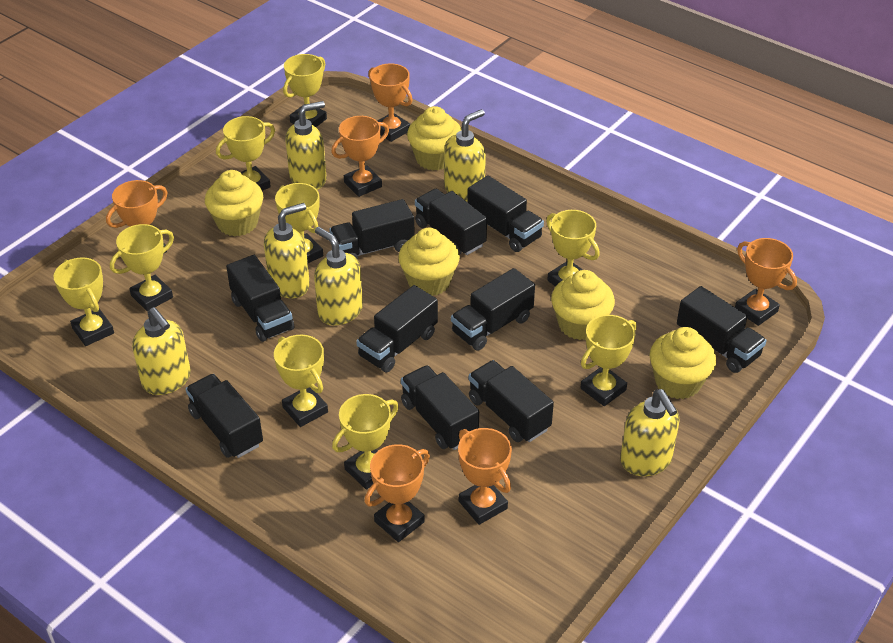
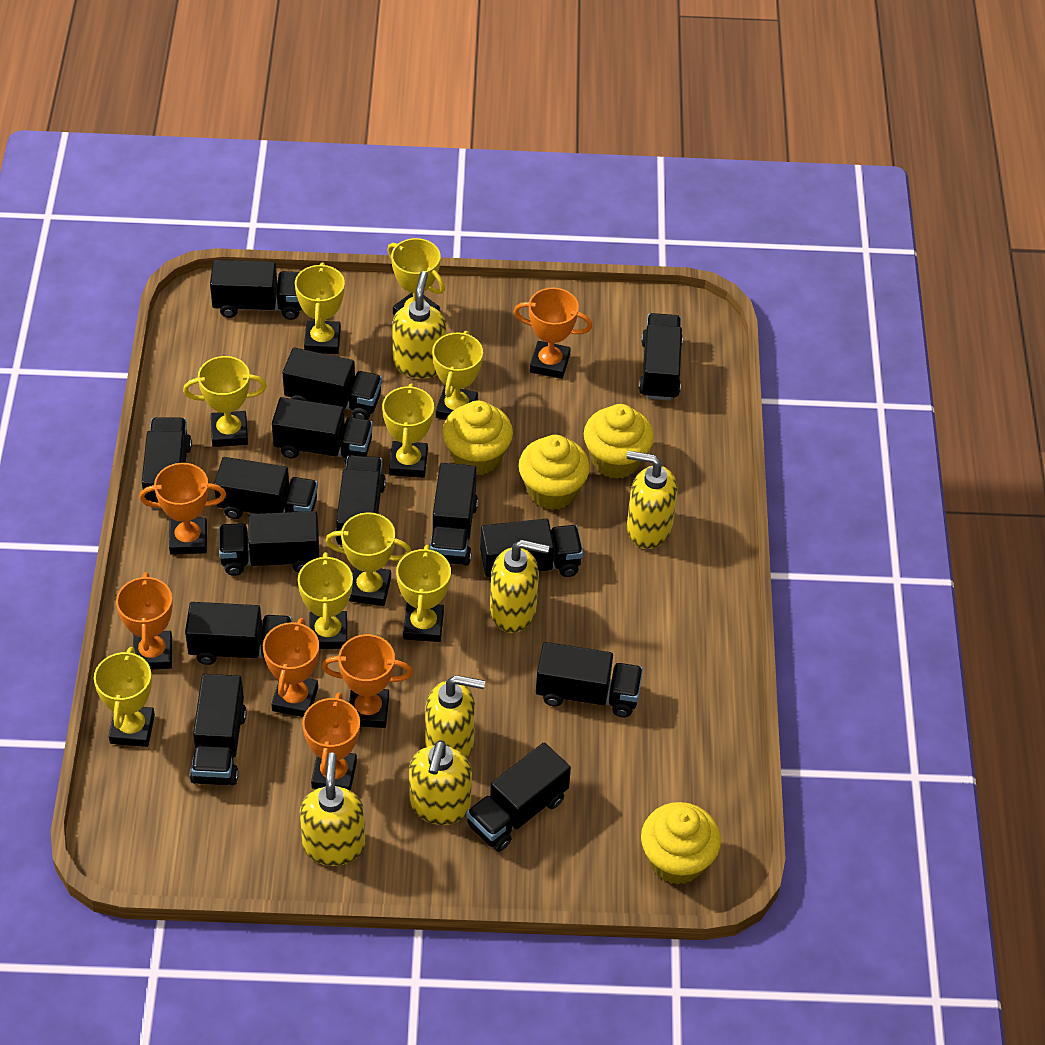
black truck: 10 -> 14
yellow cupcake: 5 -> 4

